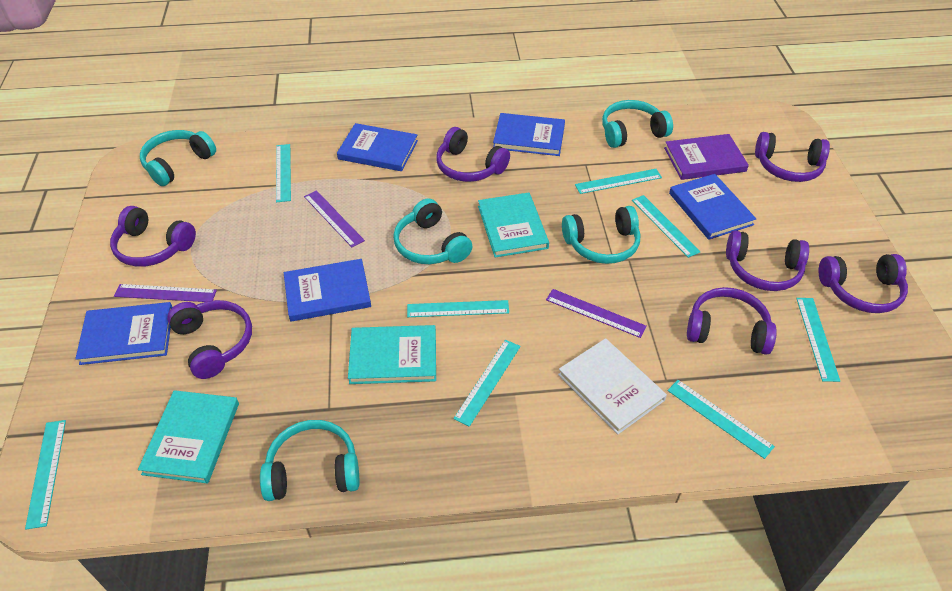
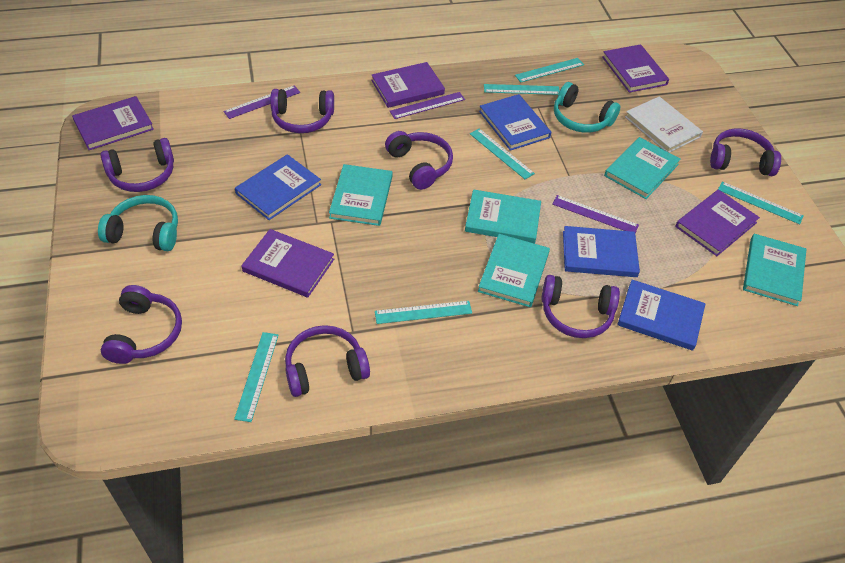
blue book: 5 -> 4
purple book: 1 -> 5
turquoise book: 3 -> 5
turquoise headphones: 5 -> 2
turquoise ruler: 8 -> 6

